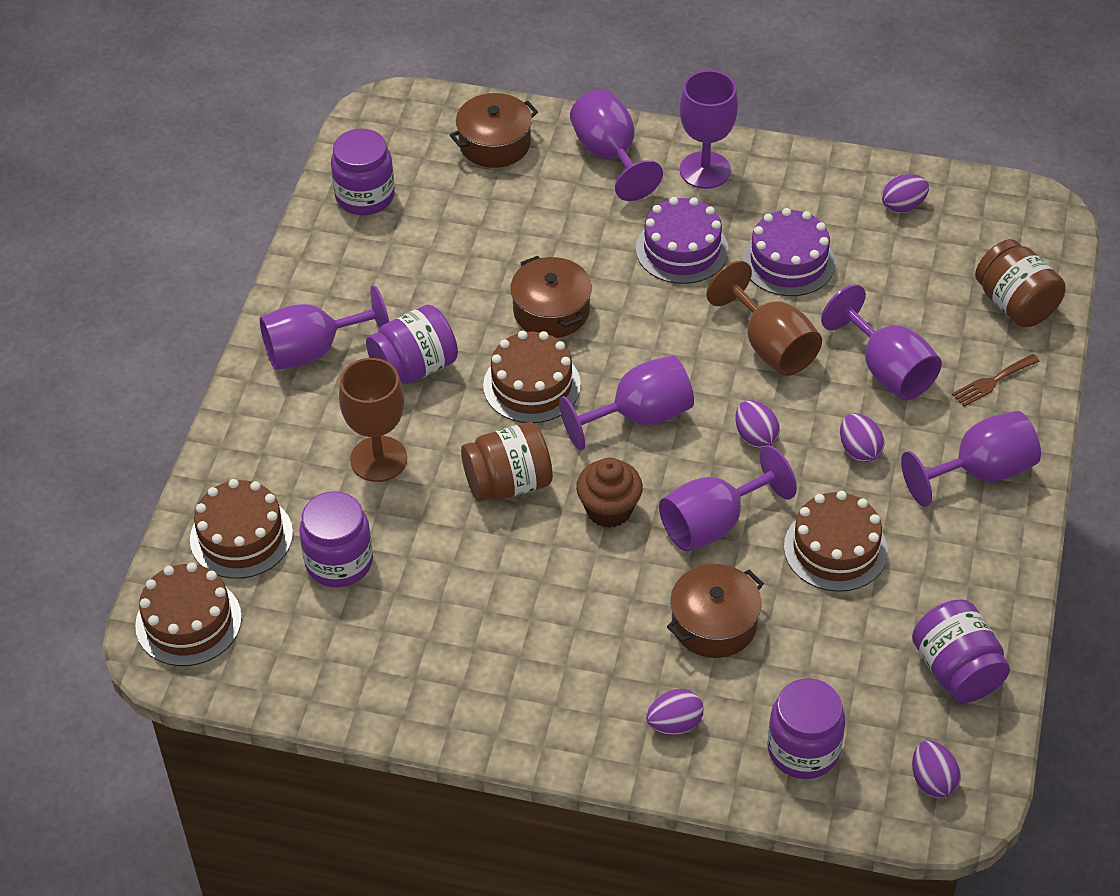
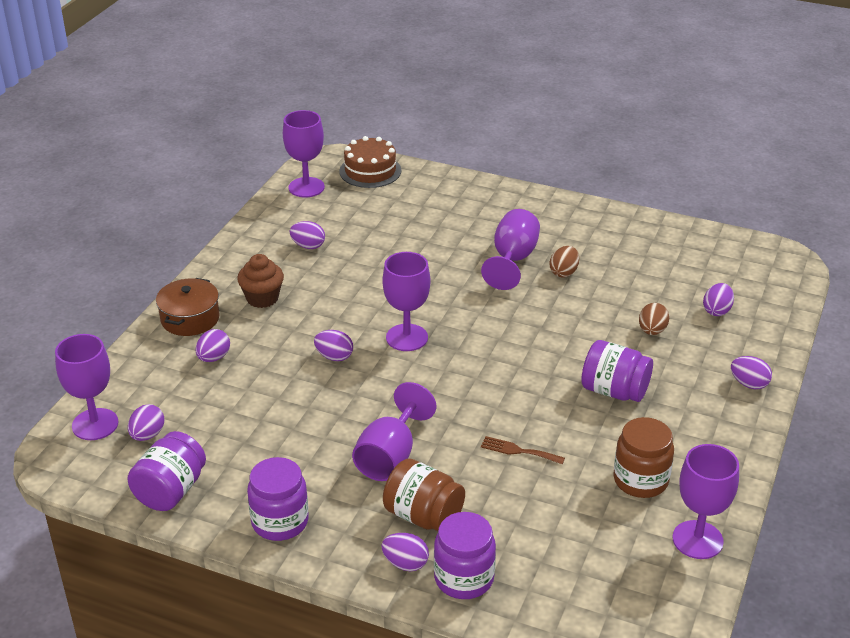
brown cake: 4 -> 1
brown egg: 0 -> 2
brown goblet: 2 -> 0
brown pot: 3 -> 1
purple cake: 2 -> 0
purple egg: 5 -> 7
purple goblet: 7 -> 6
purple jar: 5 -> 4

